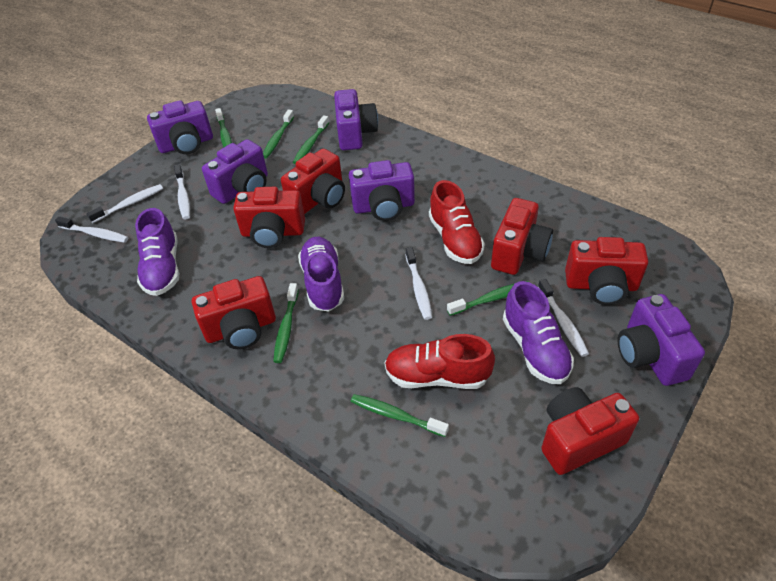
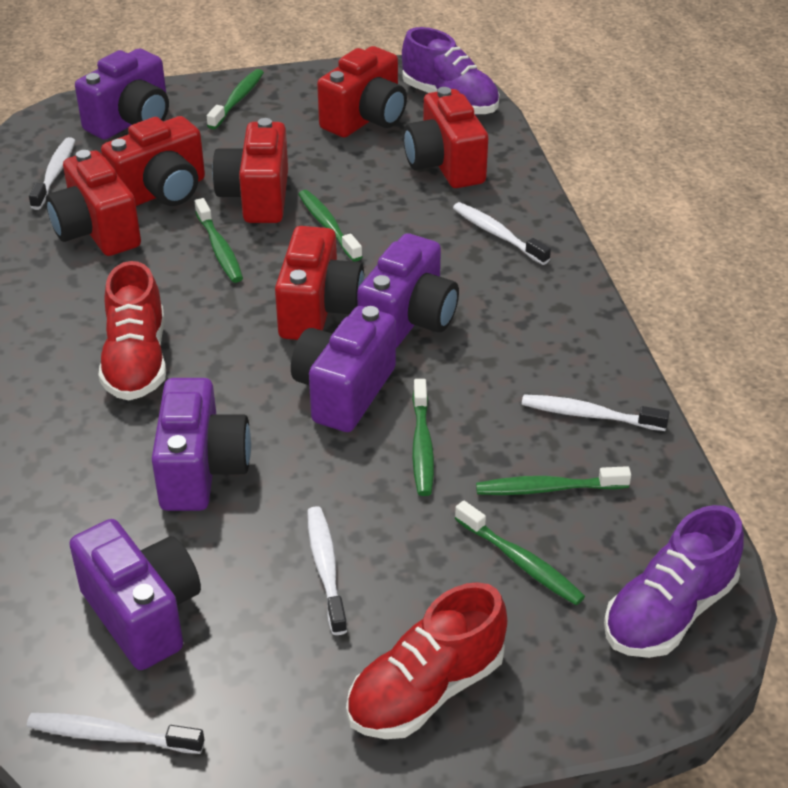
purple shoe: 3 -> 2

